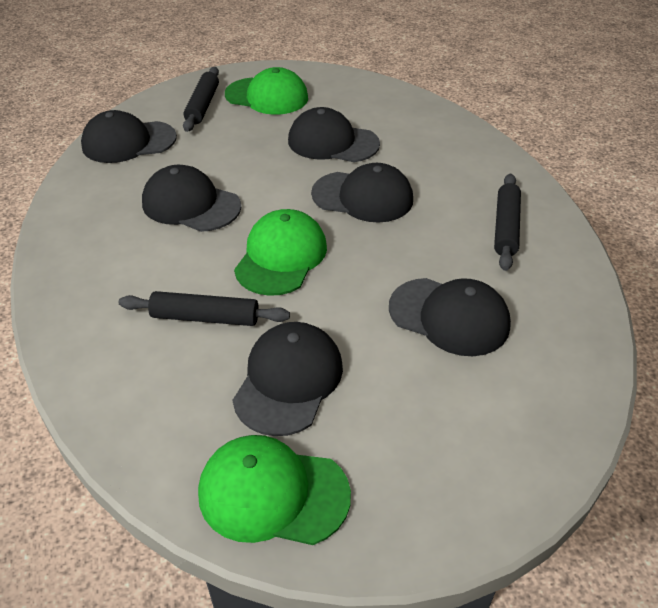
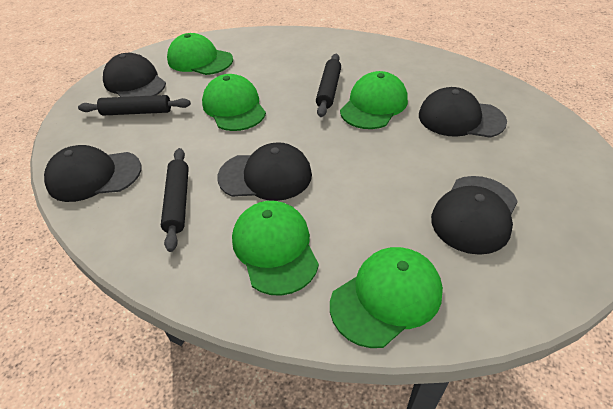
black cap: 6 -> 5
green cap: 3 -> 5

